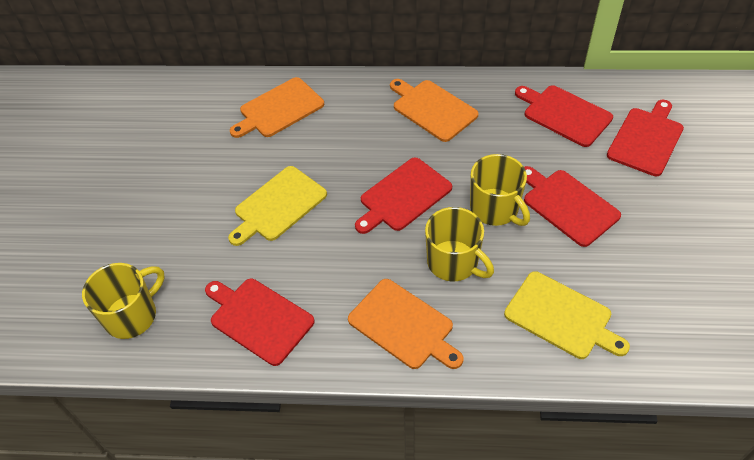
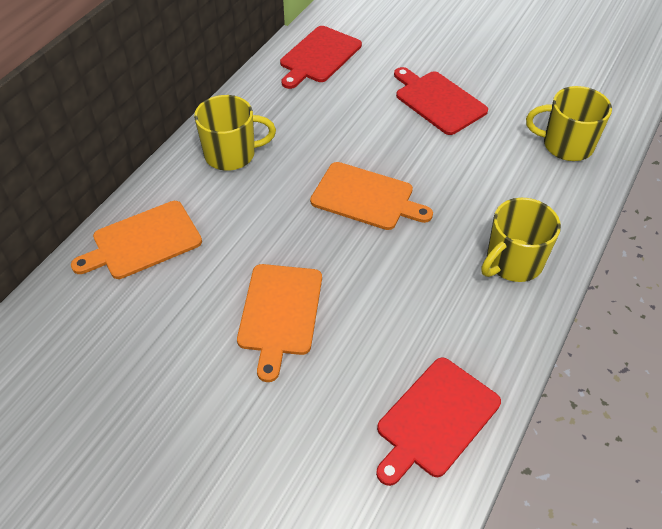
red cutting board: 5 -> 3
yellow cutting board: 2 -> 0

